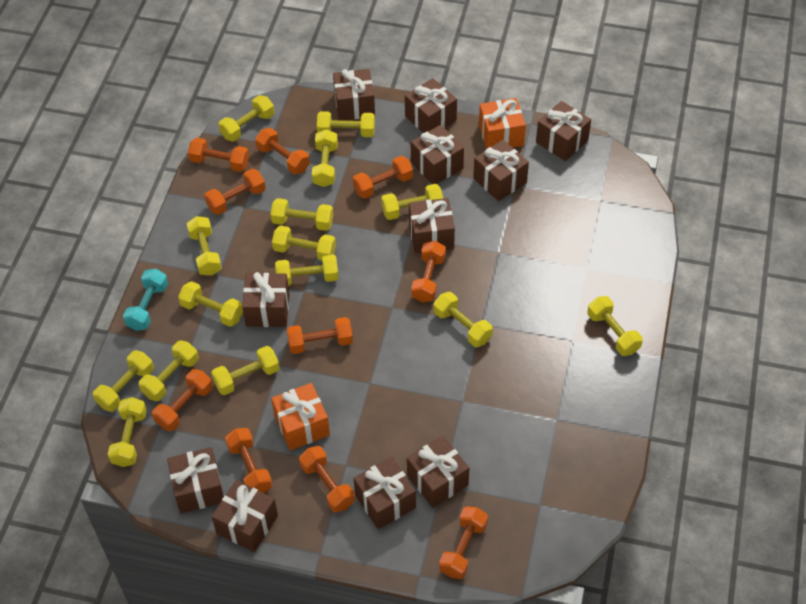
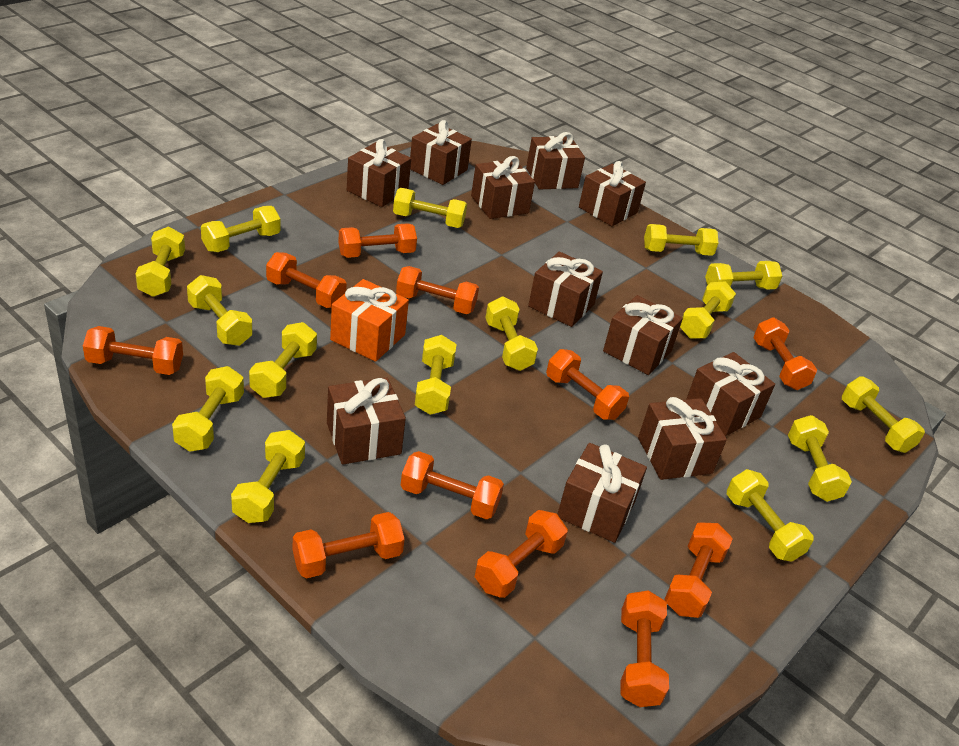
orange dumbbell: 10 -> 11
orange gift: 2 -> 1
turquoise dumbbell: 1 -> 0

